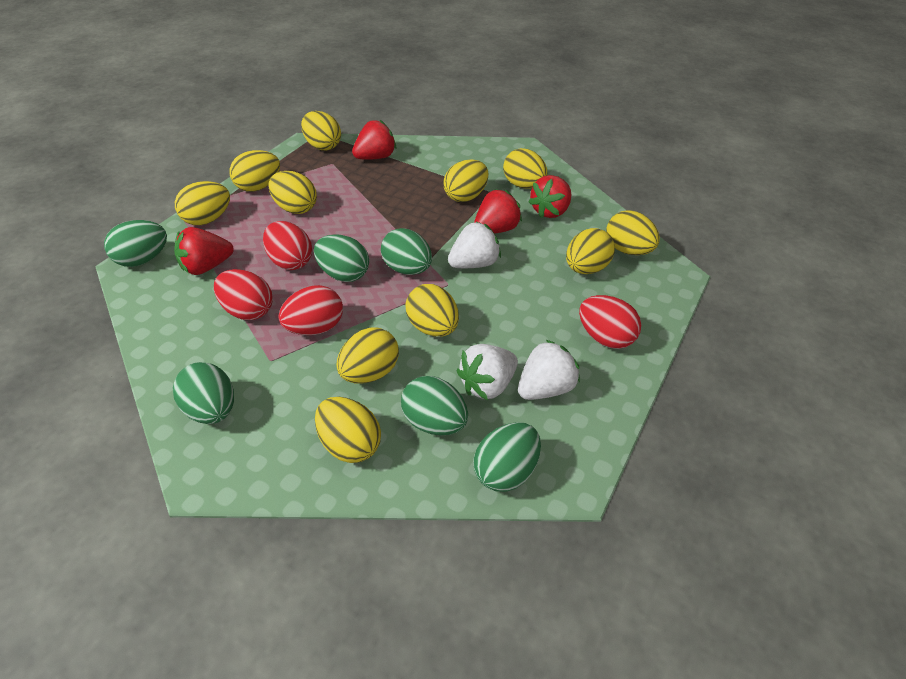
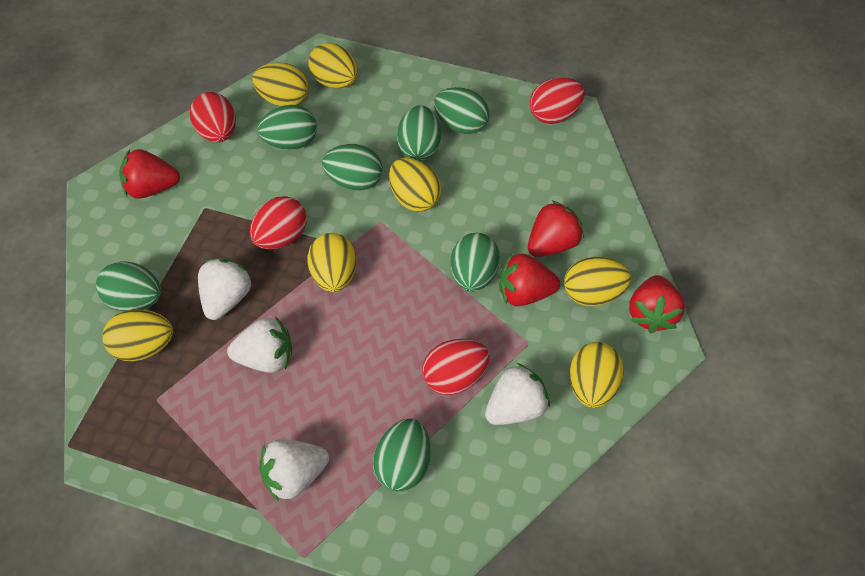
green egg: 6 -> 7
white strawberry: 3 -> 4
yellow egg: 11 -> 7

